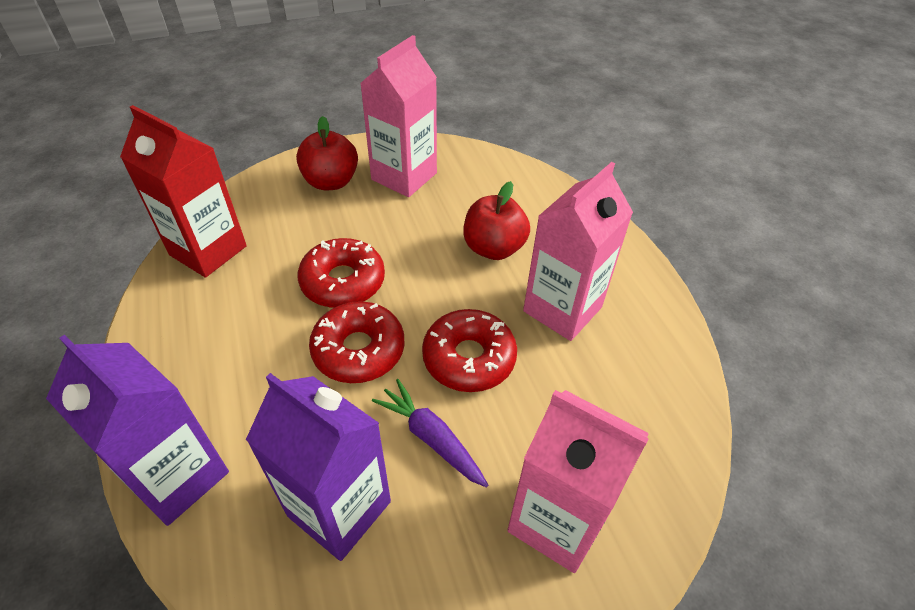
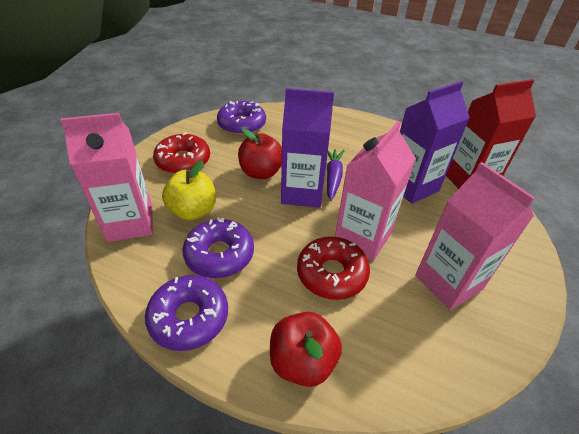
purple donut: 0 -> 3
red donut: 3 -> 2
yellow apple: 0 -> 1

